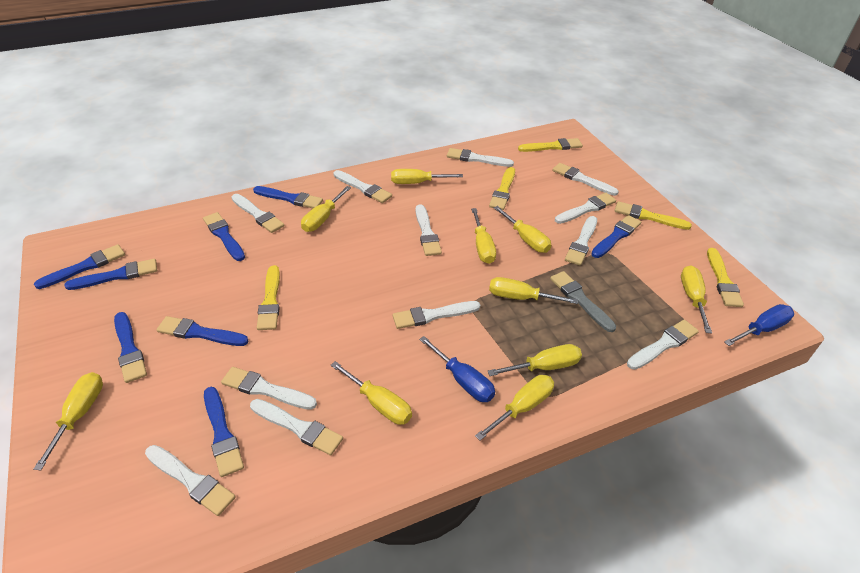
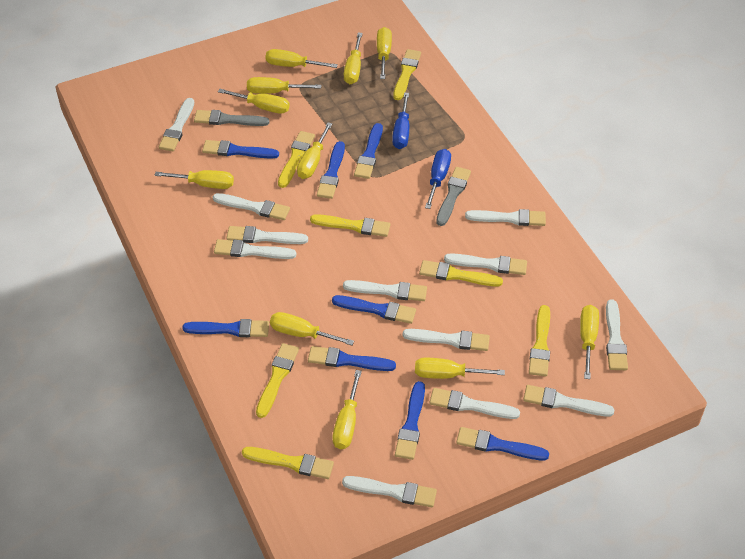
grey brush: 1 -> 2
yellow brush: 5 -> 7
yellow screwdriver: 10 -> 11

